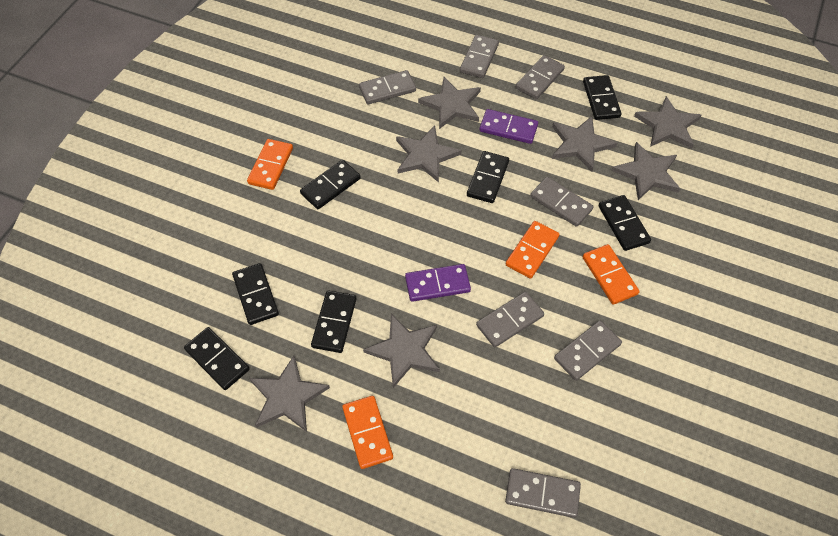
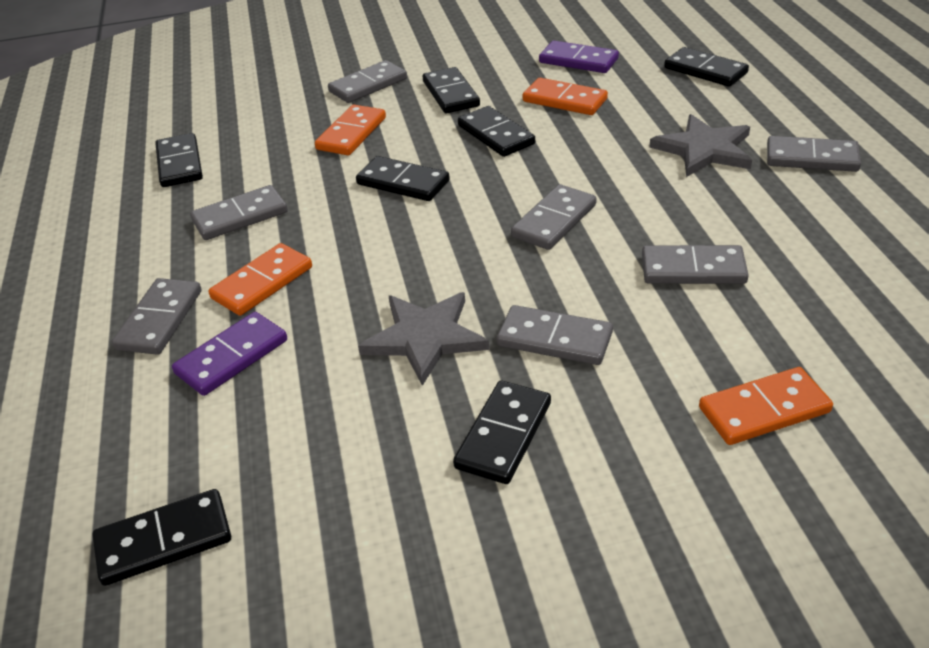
grey star: 7 -> 2

